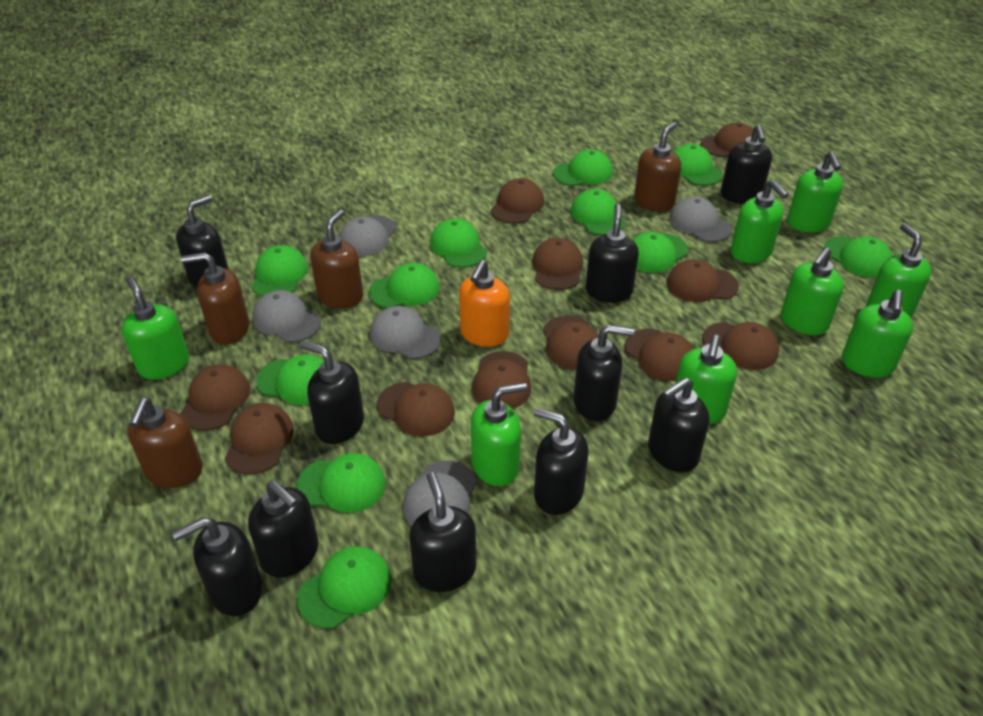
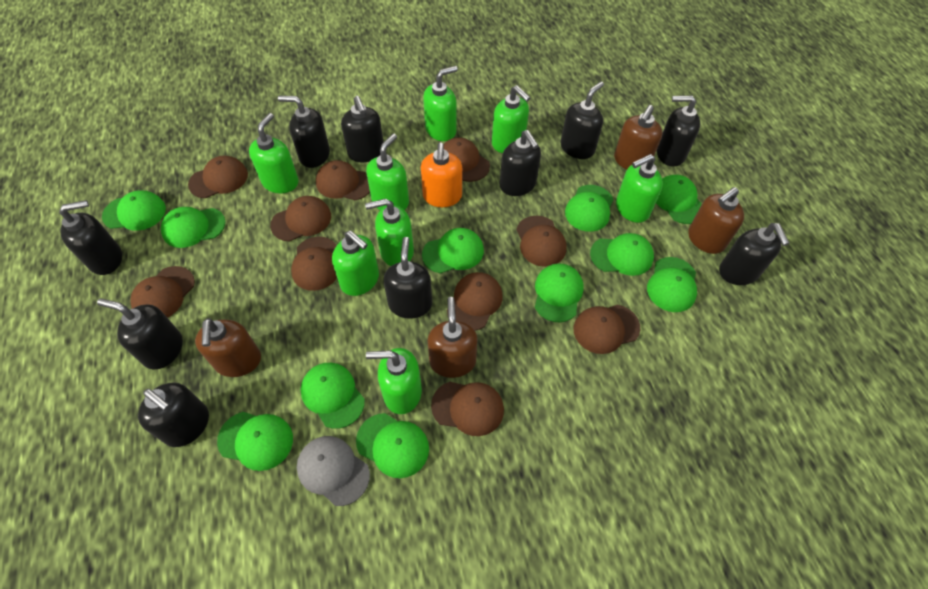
brown cap: 11 -> 10
grey cap: 5 -> 1

